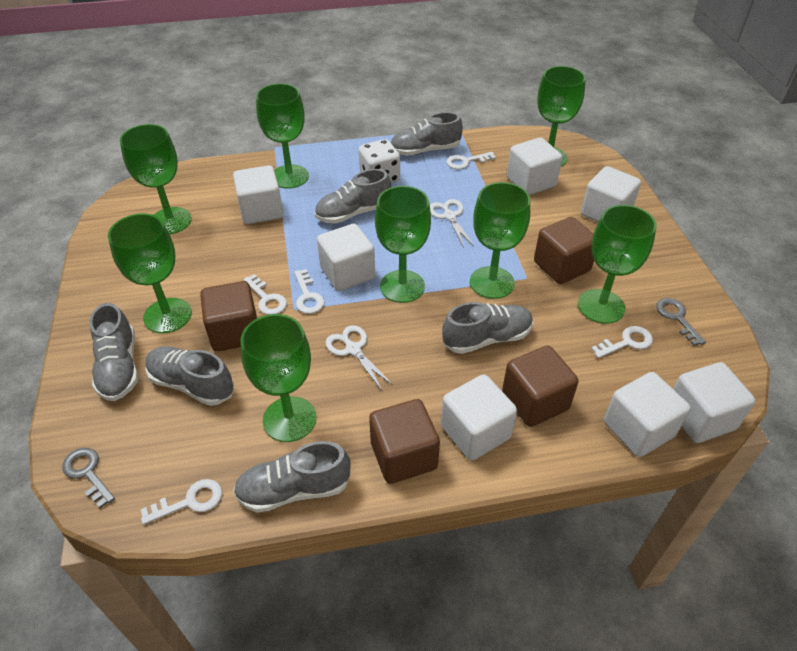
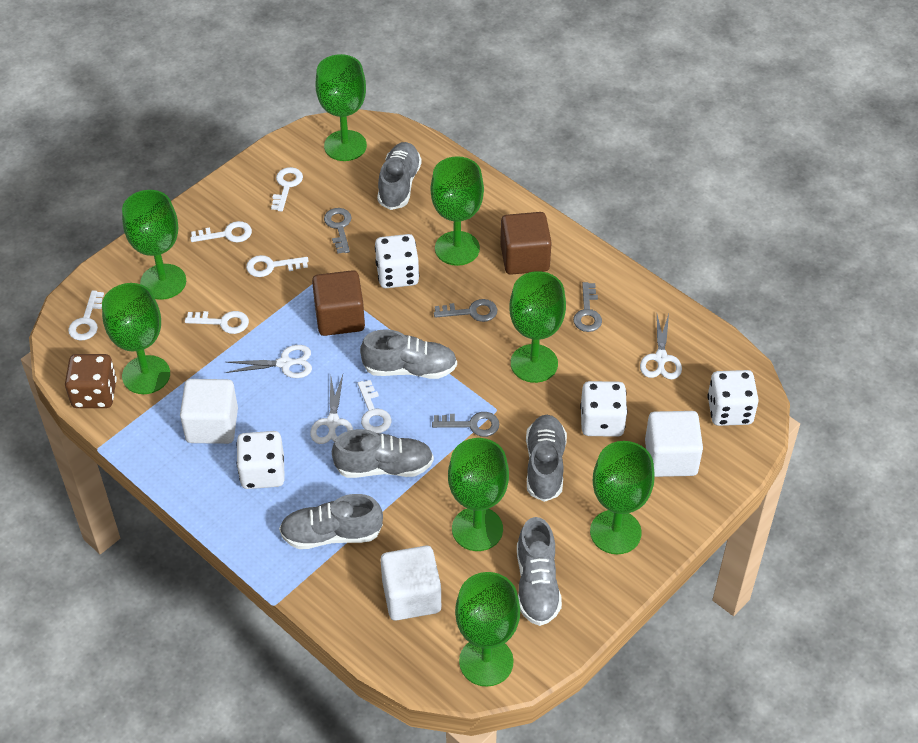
brown cube: 4 -> 2
brown dice: 0 -> 1
grey key: 2 -> 4
white cube: 7 -> 3
white dice: 1 -> 4
white key: 5 -> 6
white scissors: 2 -> 3

